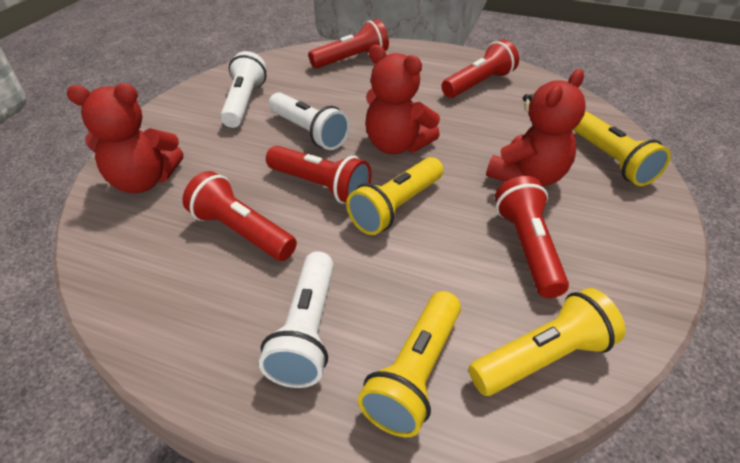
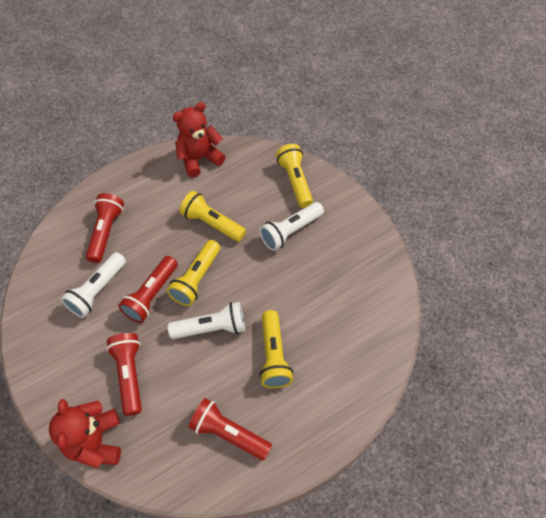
red flashlight: 5 -> 4
red teddy bear: 3 -> 2

